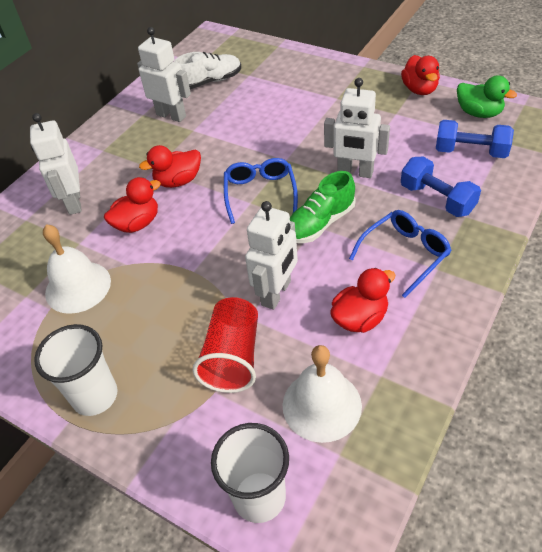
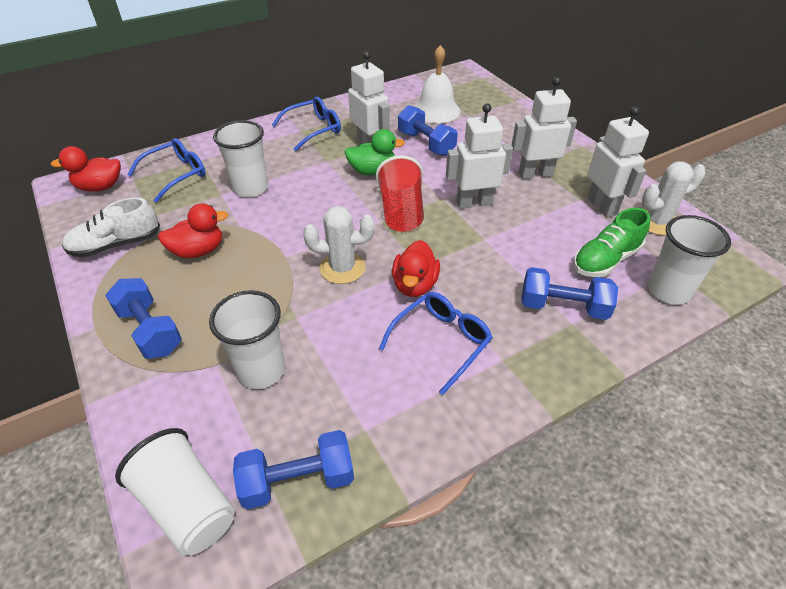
blue dumbbell: 2 -> 4
blue glasses: 2 -> 3
red duck: 4 -> 3
white bell: 2 -> 1
white cactus: 0 -> 2
white cup: 2 -> 4

